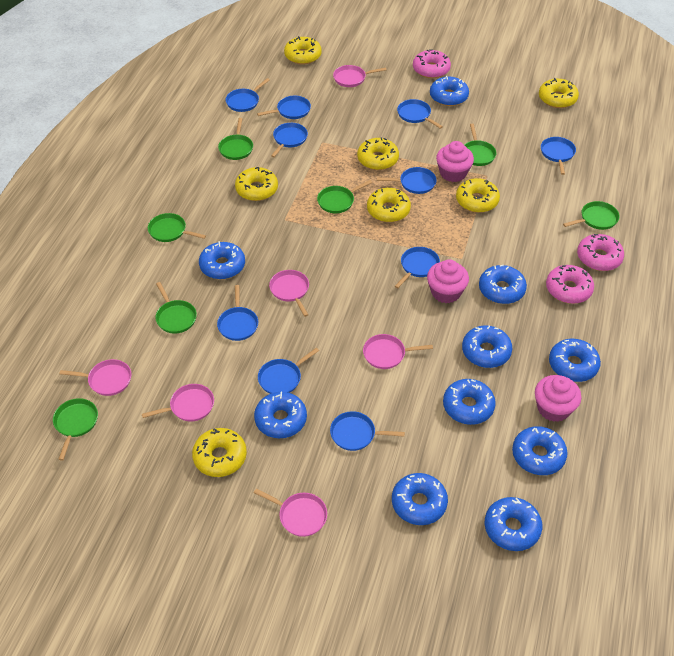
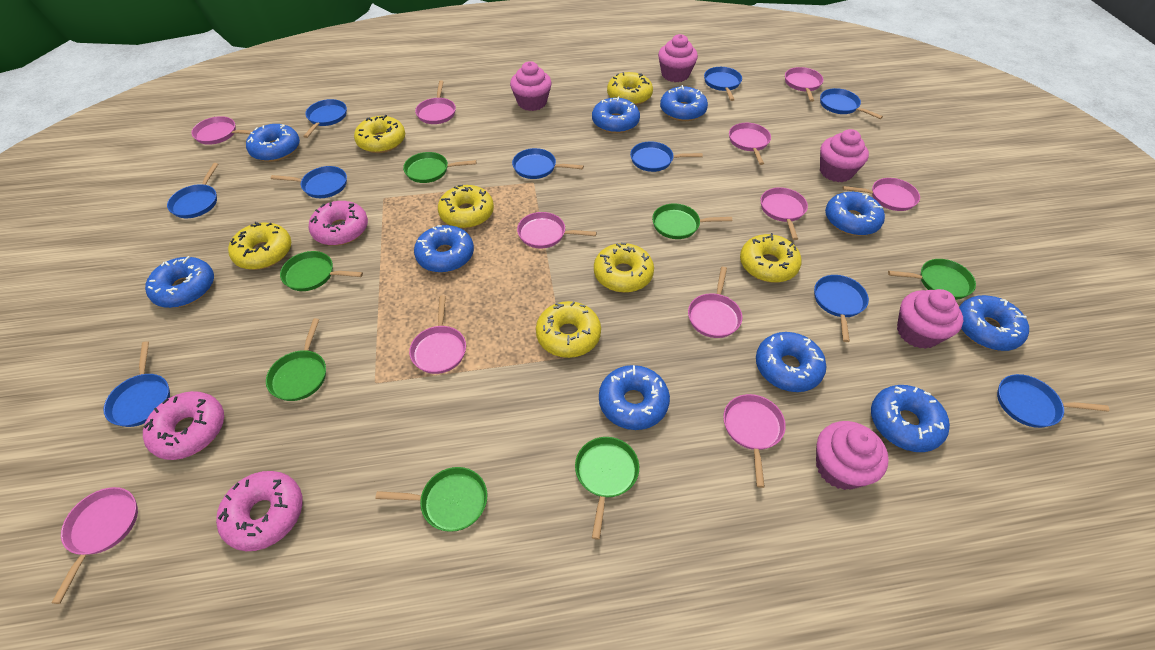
pink cupcake: 3 -> 5
pink pan: 6 -> 11

